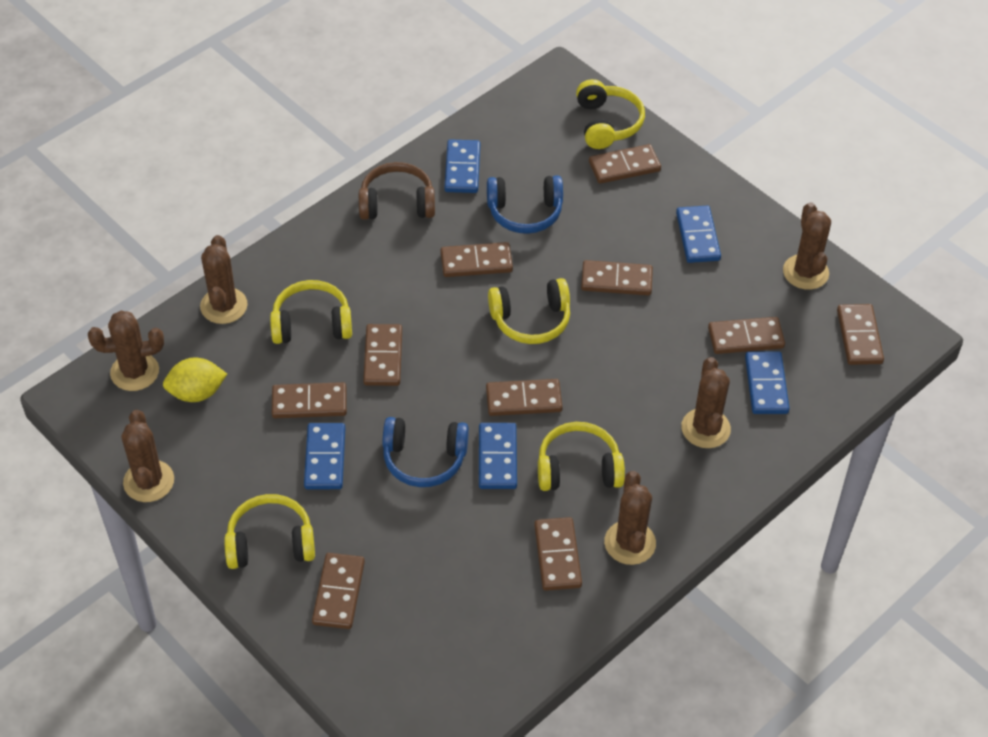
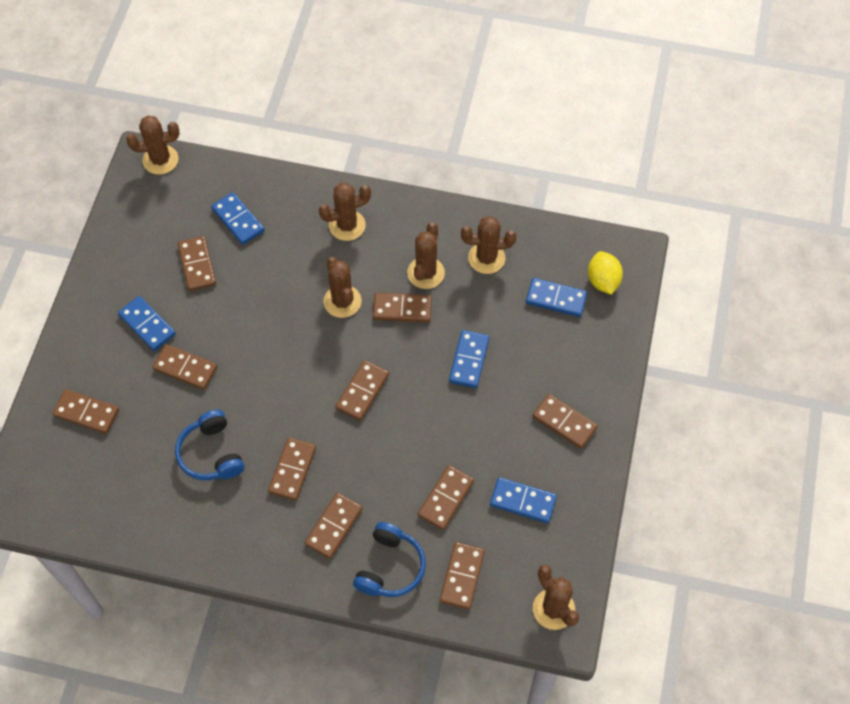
brown headphones: 1 -> 0
yellow headphones: 5 -> 0

